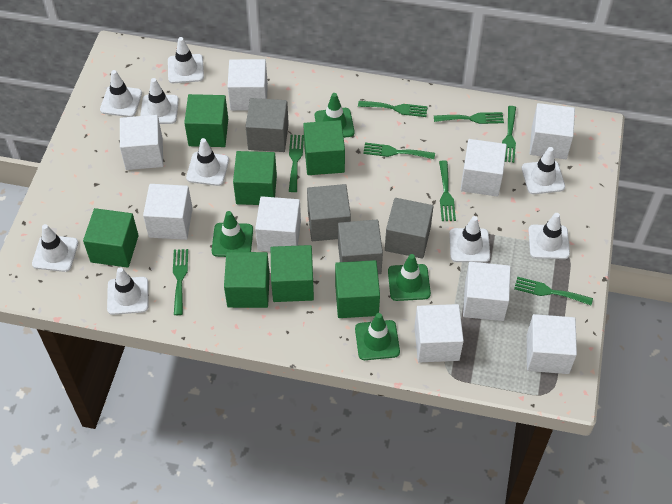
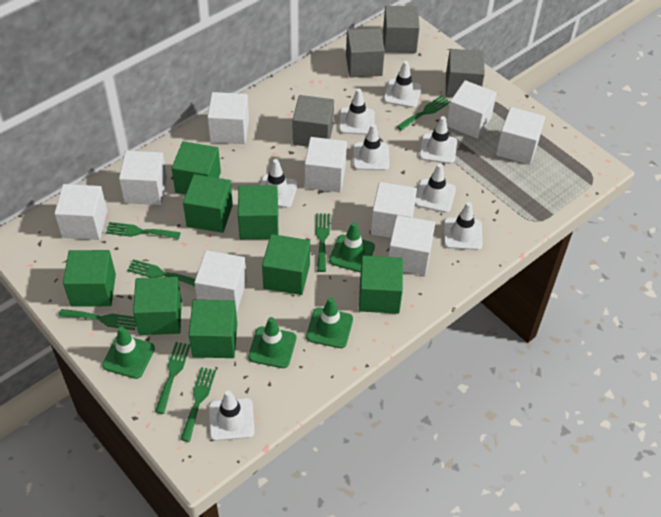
green cube: 7 -> 8
green fork: 8 -> 7
white traffic cone: 9 -> 8

